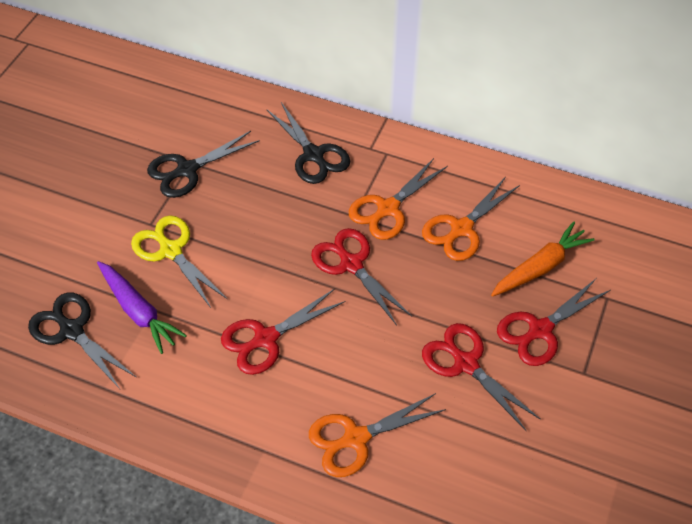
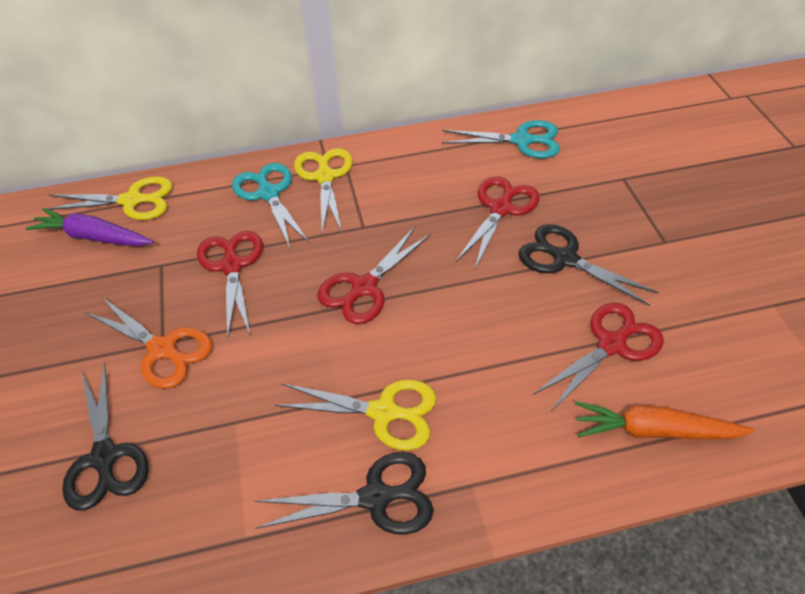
orange scissors: 3 -> 1
turquoise scissors: 0 -> 2
yellow scissors: 1 -> 3

